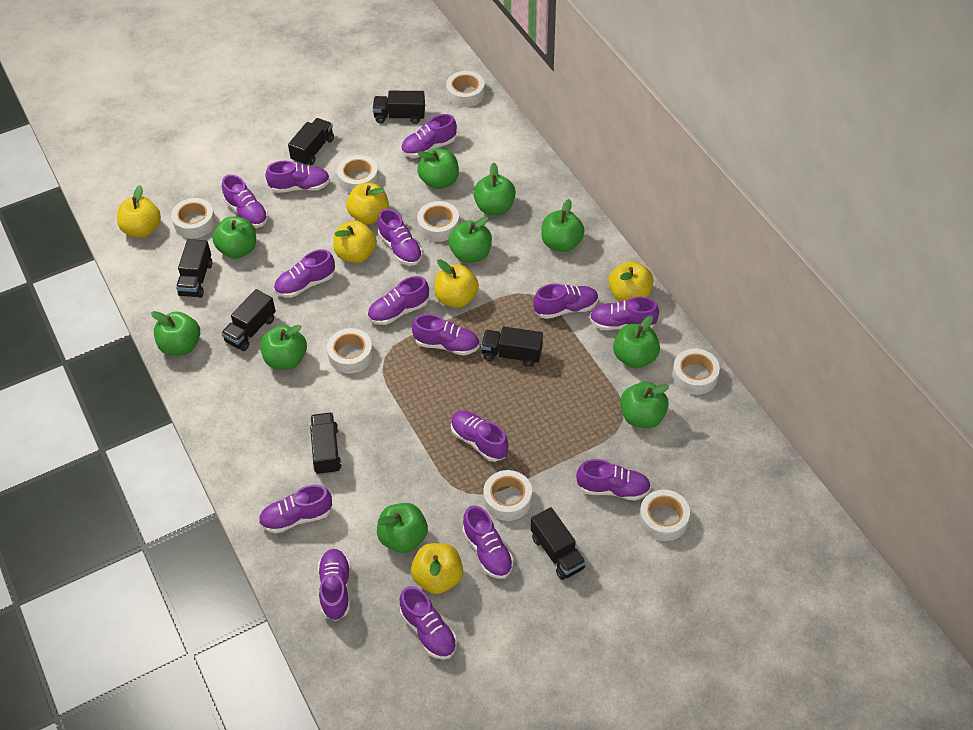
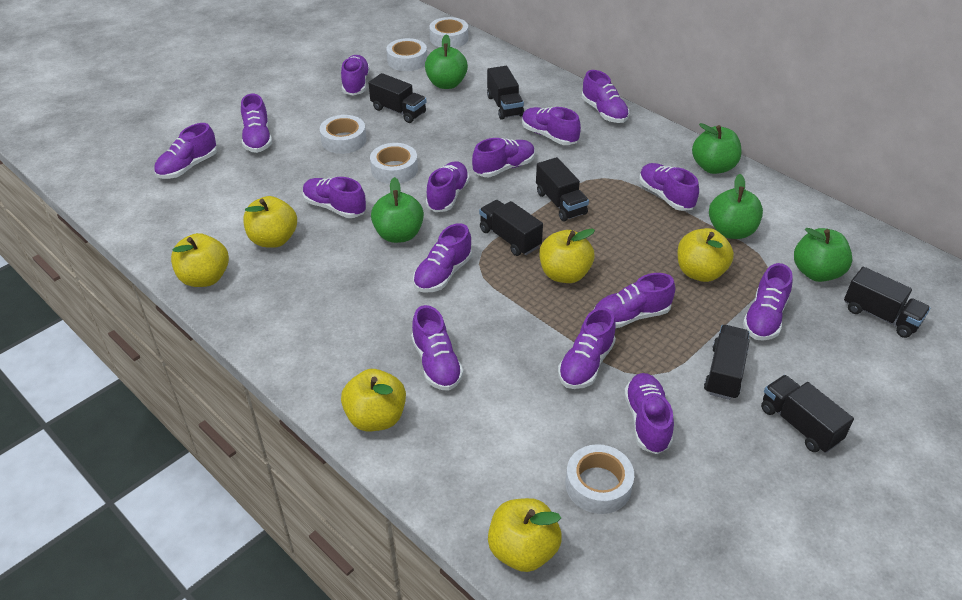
green apple: 10 -> 5
white tape: 8 -> 5

